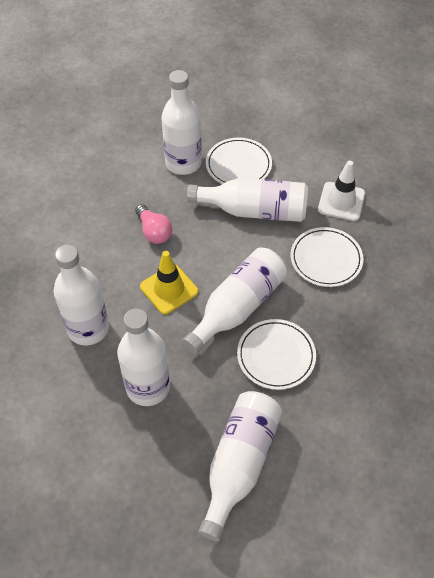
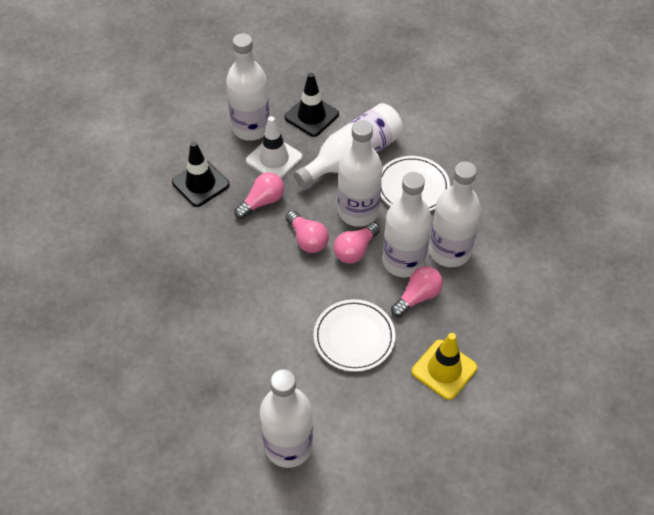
black traffic cone: 0 -> 2
pink light bulb: 1 -> 4
white plate: 3 -> 2

